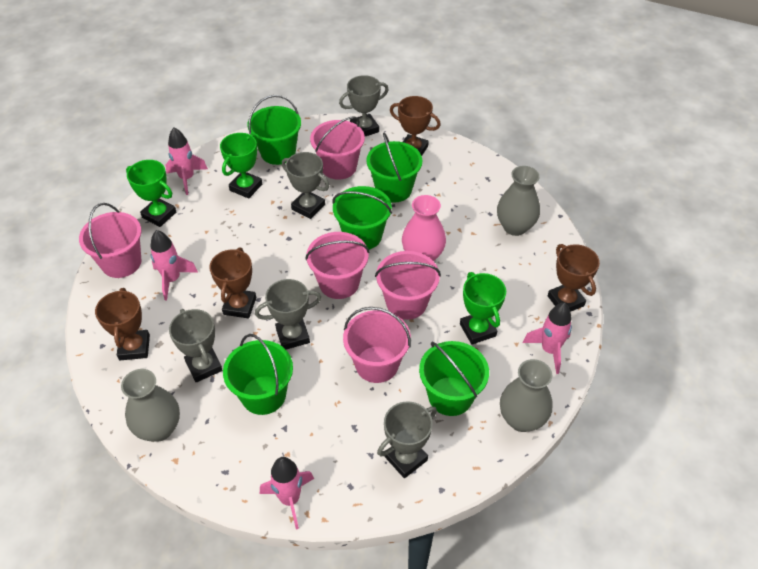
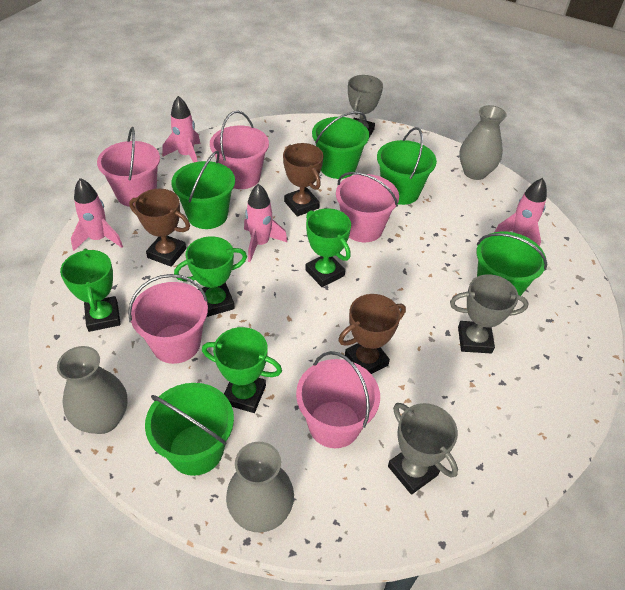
brown trophy: 4 -> 3
green trophy: 3 -> 4
grey trophy: 5 -> 3
pink vase: 1 -> 0

